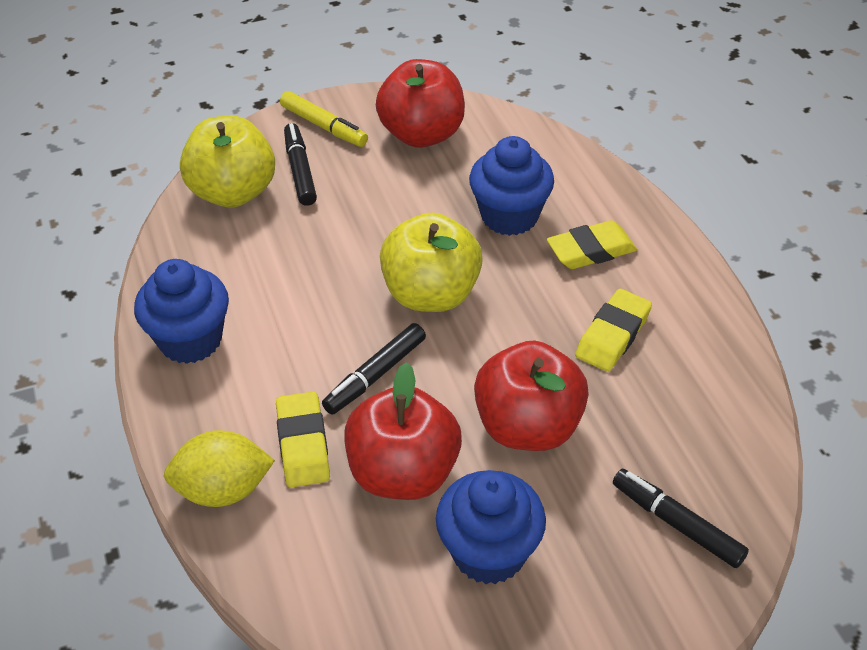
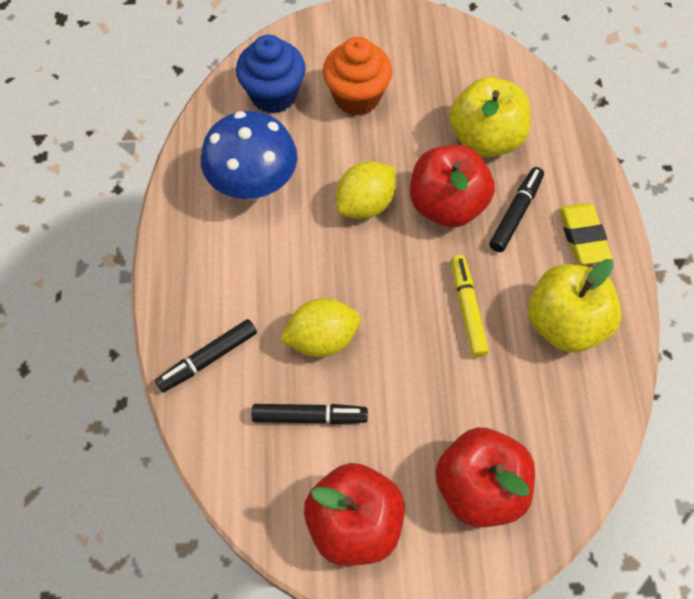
blue cupcake: 3 -> 1
blue mushroom: 0 -> 1
orange cupcake: 0 -> 1
yellow eraser: 3 -> 1
yellow lemon: 1 -> 2

